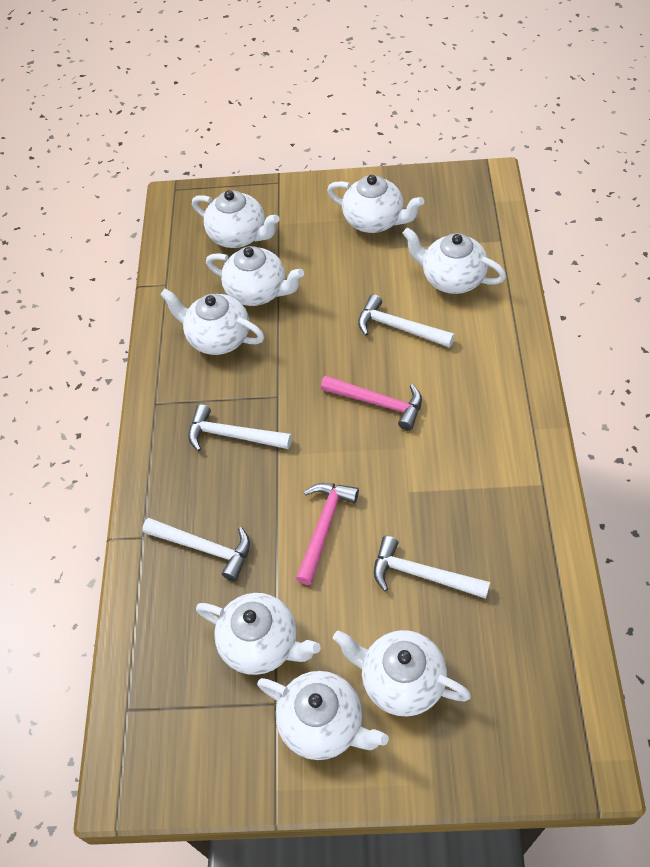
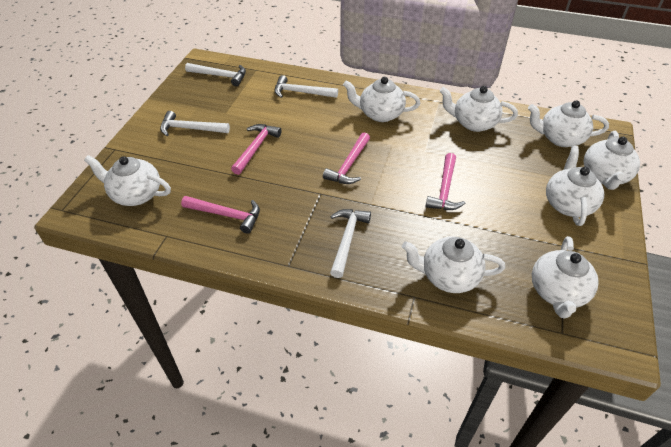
pink hammer: 2 -> 4

